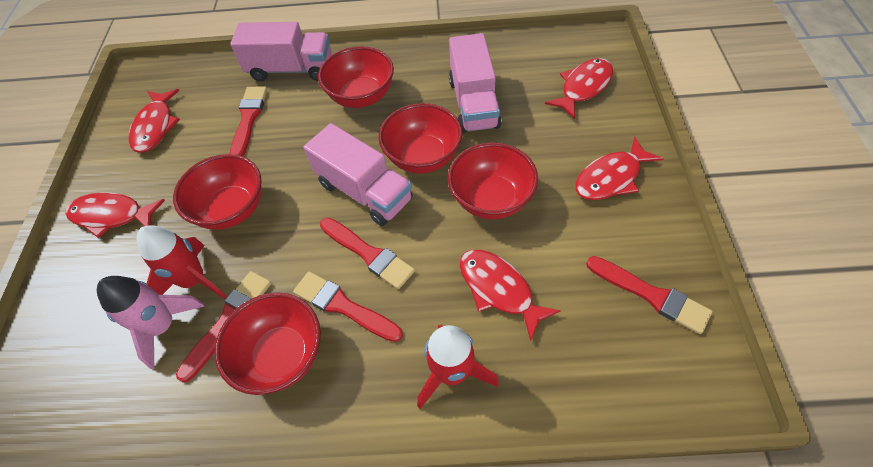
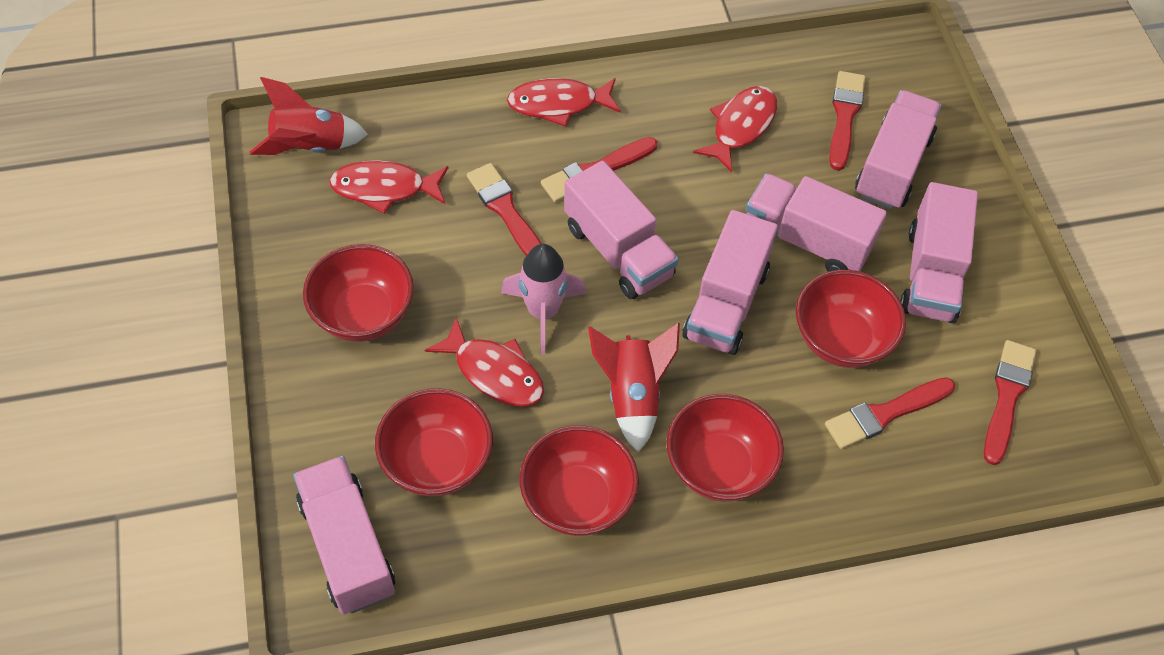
pink truck: 3 -> 6
red fish: 5 -> 4

